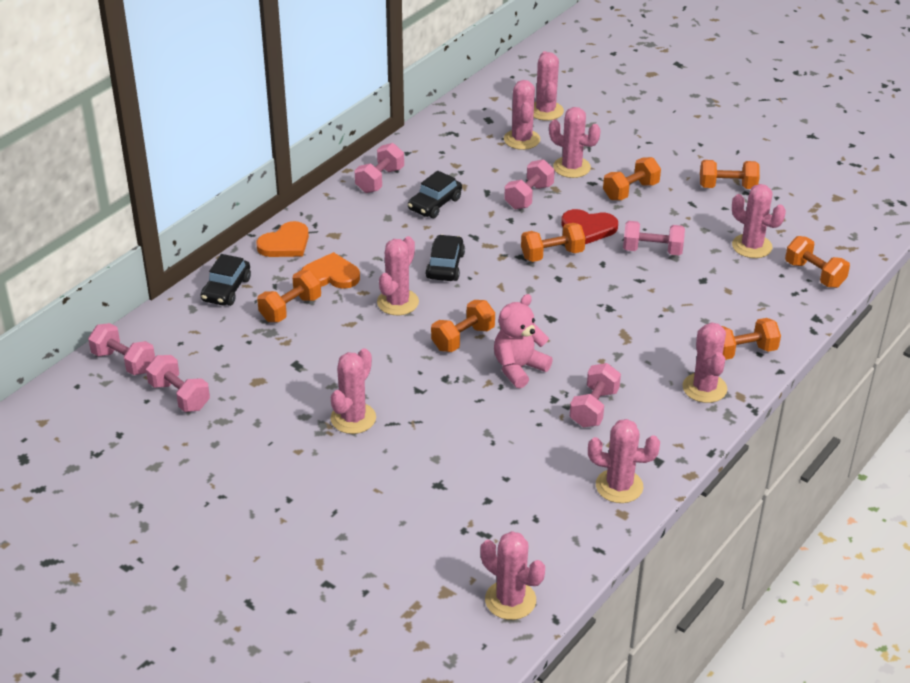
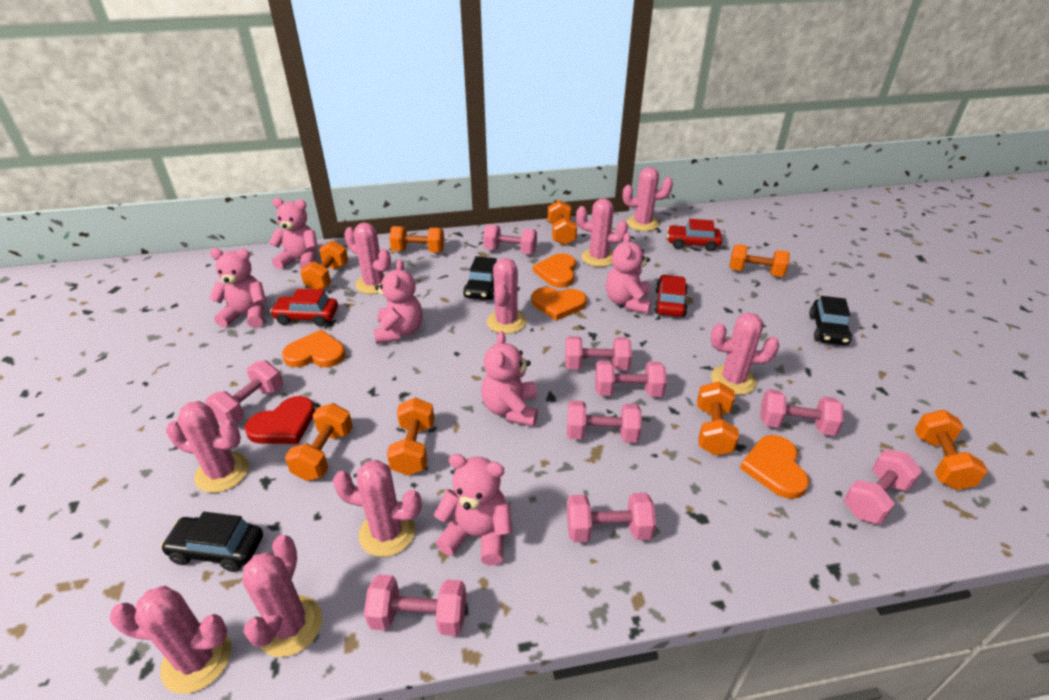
orange dumbbell: 7 -> 8
orange heart: 2 -> 4
pink dumbbell: 6 -> 9
pink teddy bear: 1 -> 6
red car: 0 -> 3

